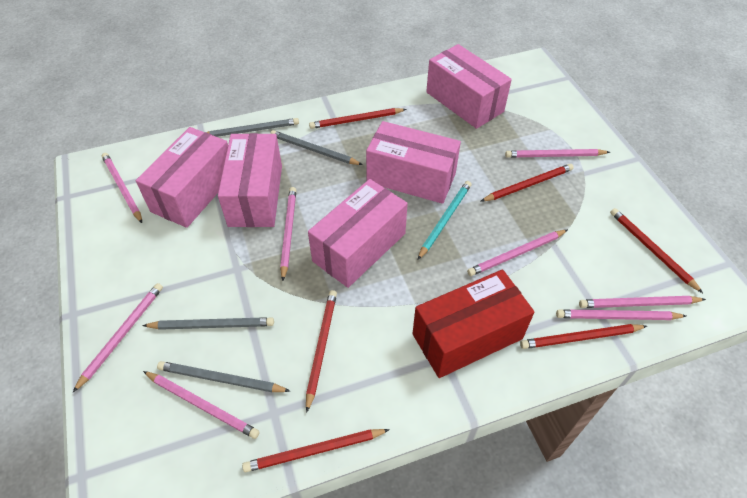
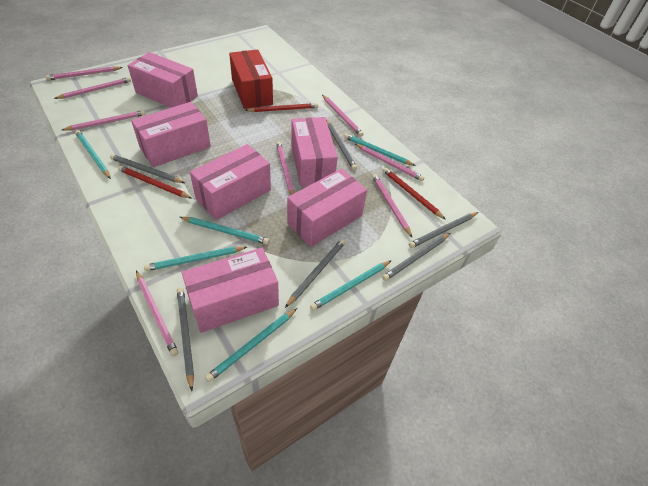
grey pencil: 4 -> 6
pink box: 5 -> 6
red pencil: 6 -> 3
turquoise pencil: 1 -> 6

